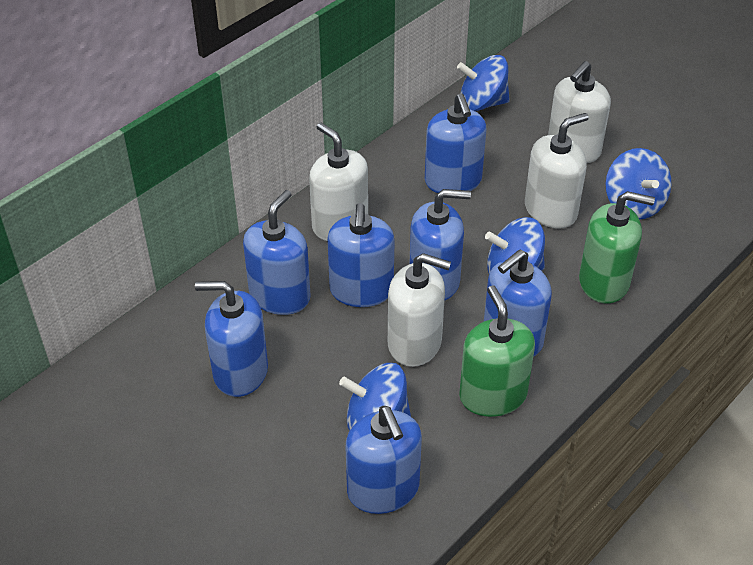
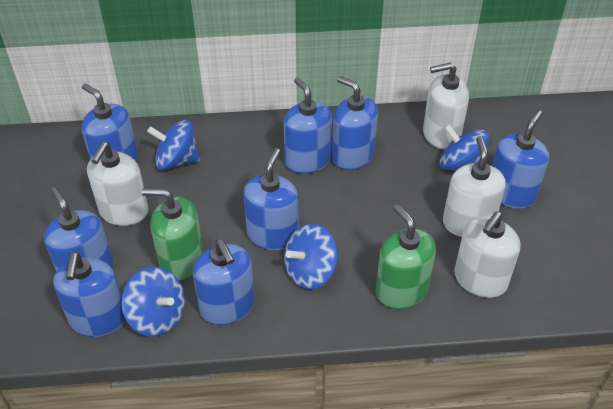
blue soap dispenser: 7 -> 8

